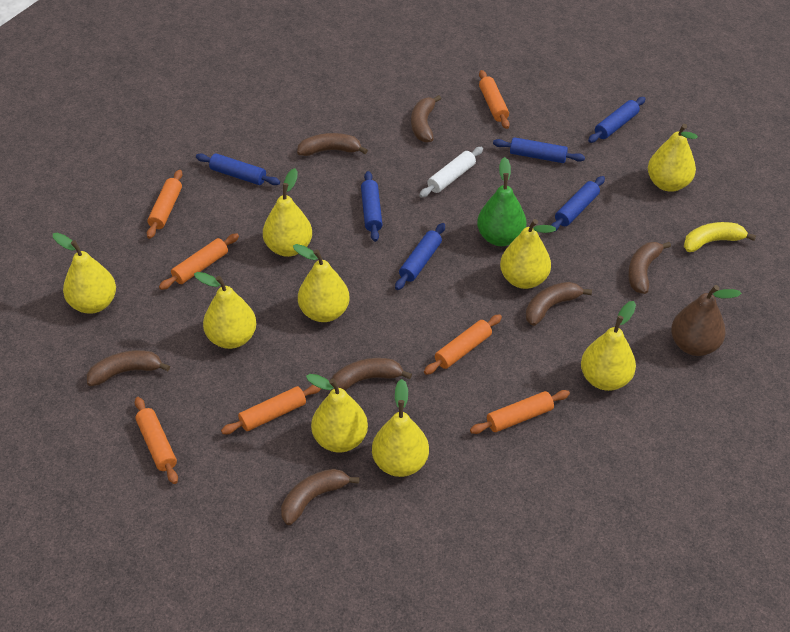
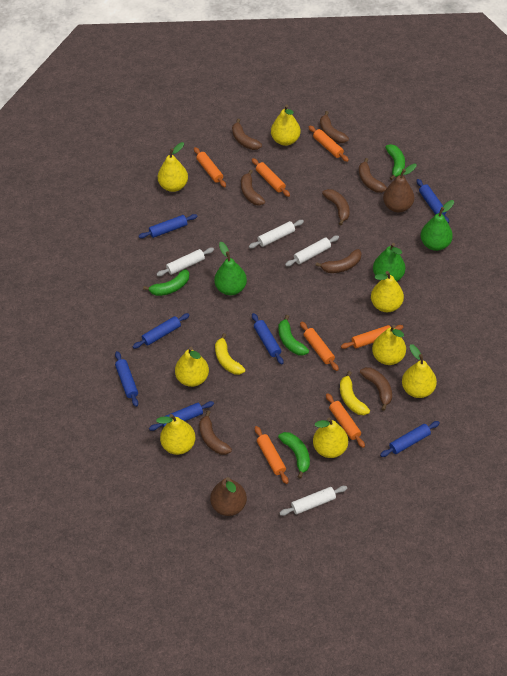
blue rolling pin: 6 -> 7
brown banana: 7 -> 8
brown pear: 1 -> 2
green banana: 0 -> 4
green pear: 1 -> 3
white rolling pin: 1 -> 4
yellow banana: 1 -> 2
yellow pear: 9 -> 8

